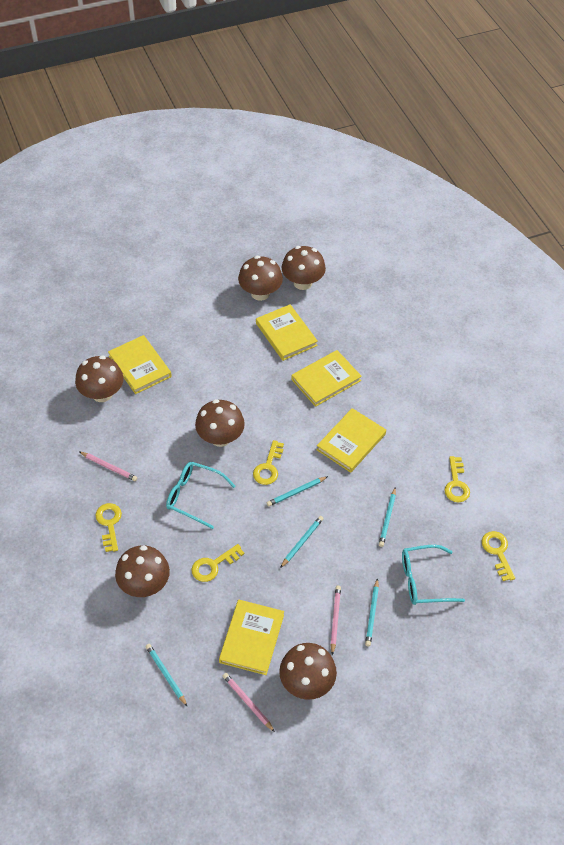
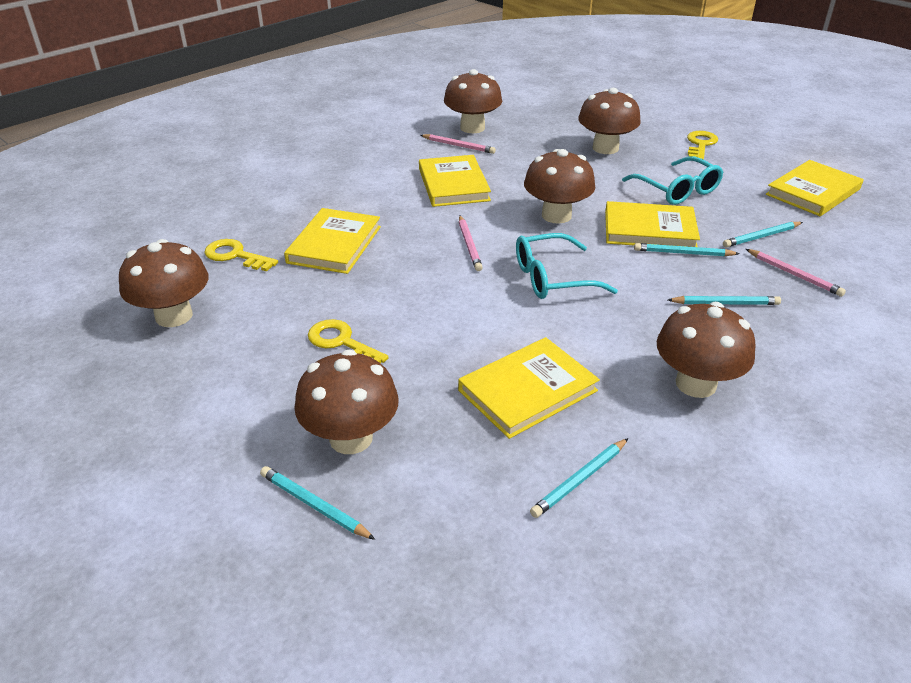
yellow key: 5 -> 3

